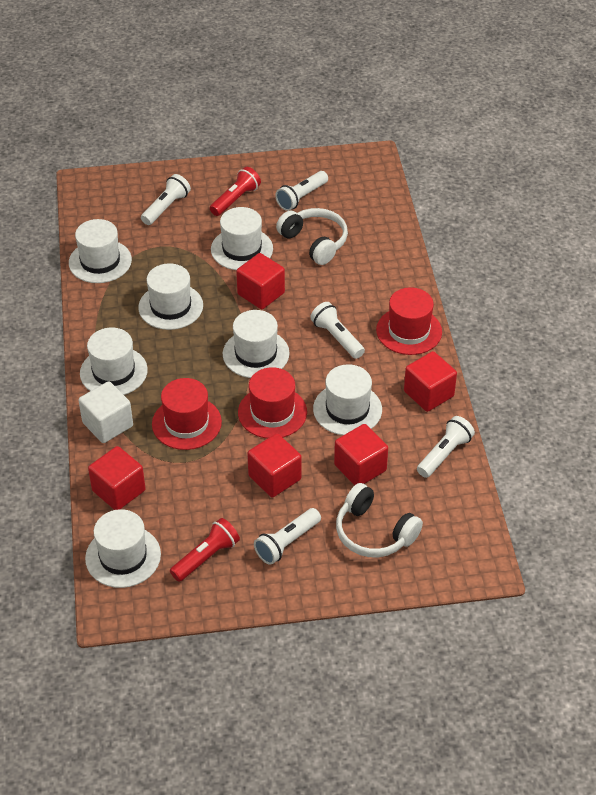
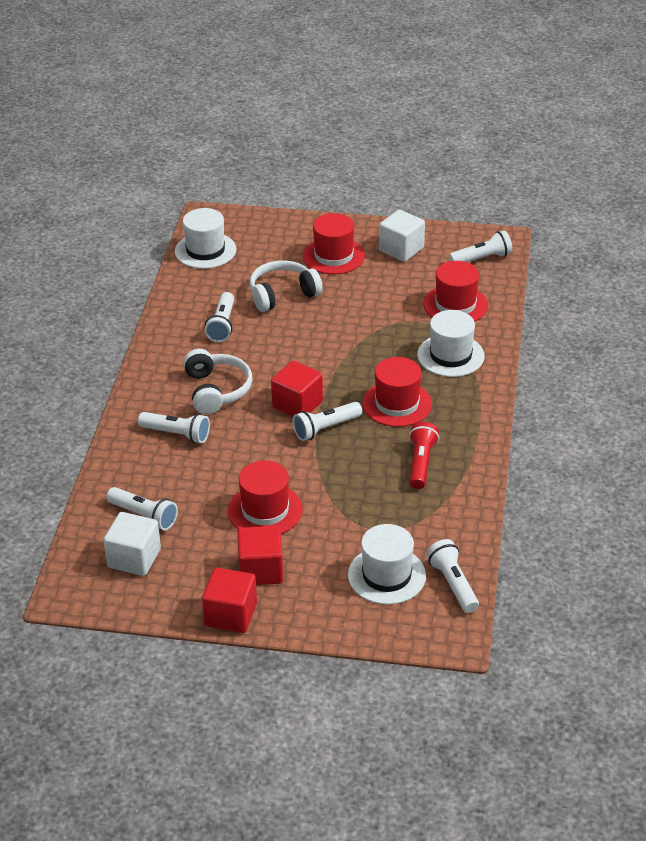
red cube: 5 -> 3
red flashlight: 2 -> 1
red hat: 3 -> 4
white cube: 1 -> 2
white flashlight: 5 -> 6
white hat: 7 -> 3

